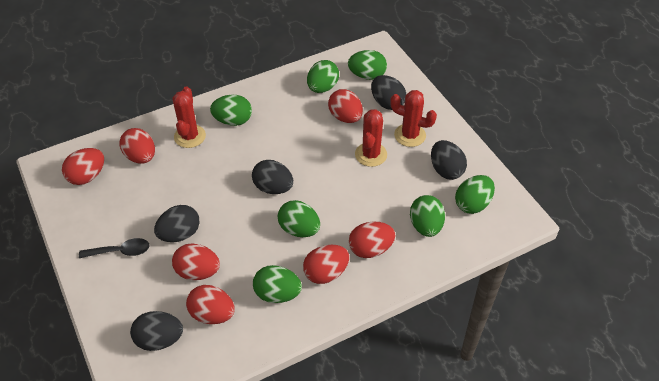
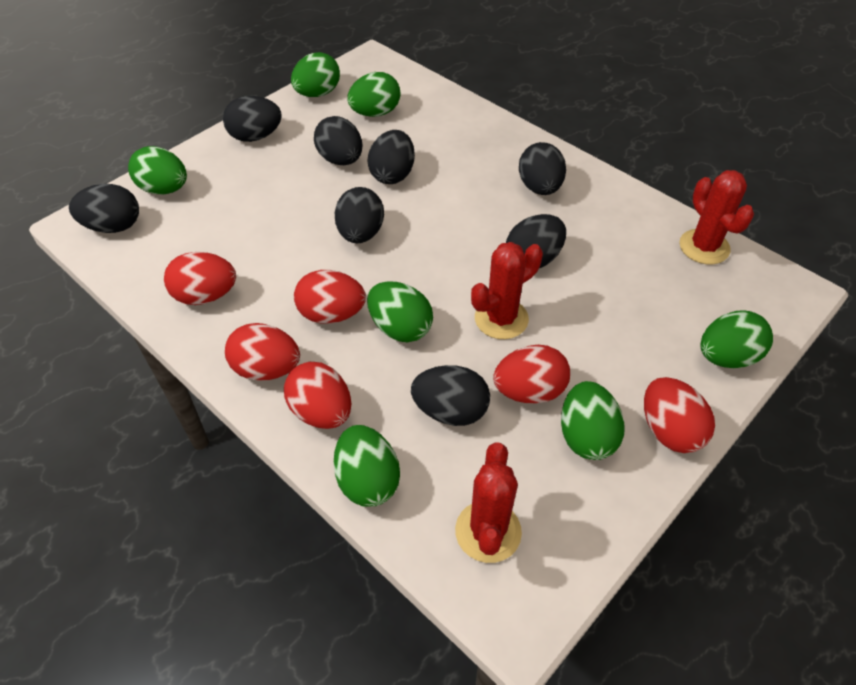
black egg: 5 -> 8
black spoon: 1 -> 0
red egg: 7 -> 6

